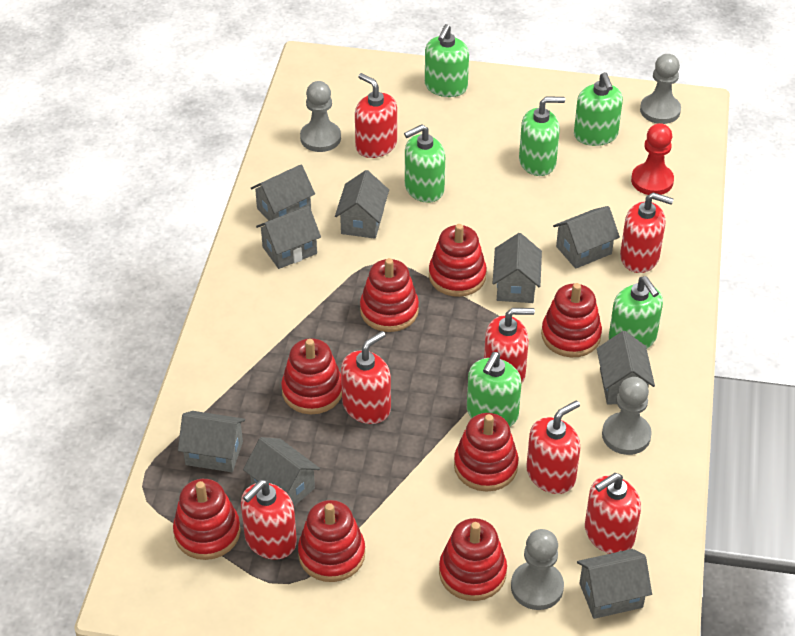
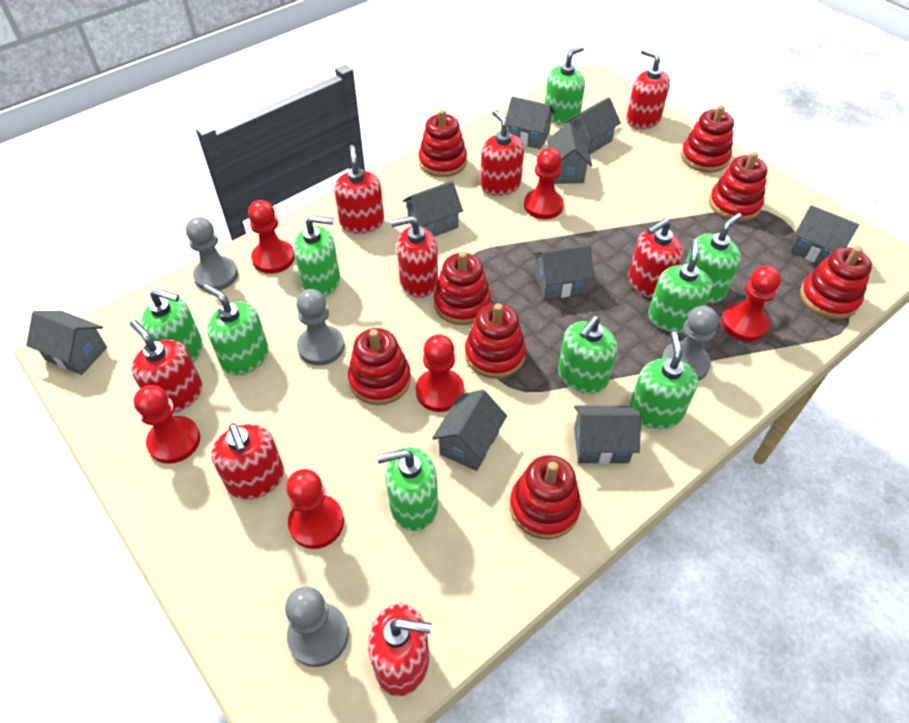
green soap dispenser: 6 -> 9
red pawn: 1 -> 6
red soap dispenser: 7 -> 8

